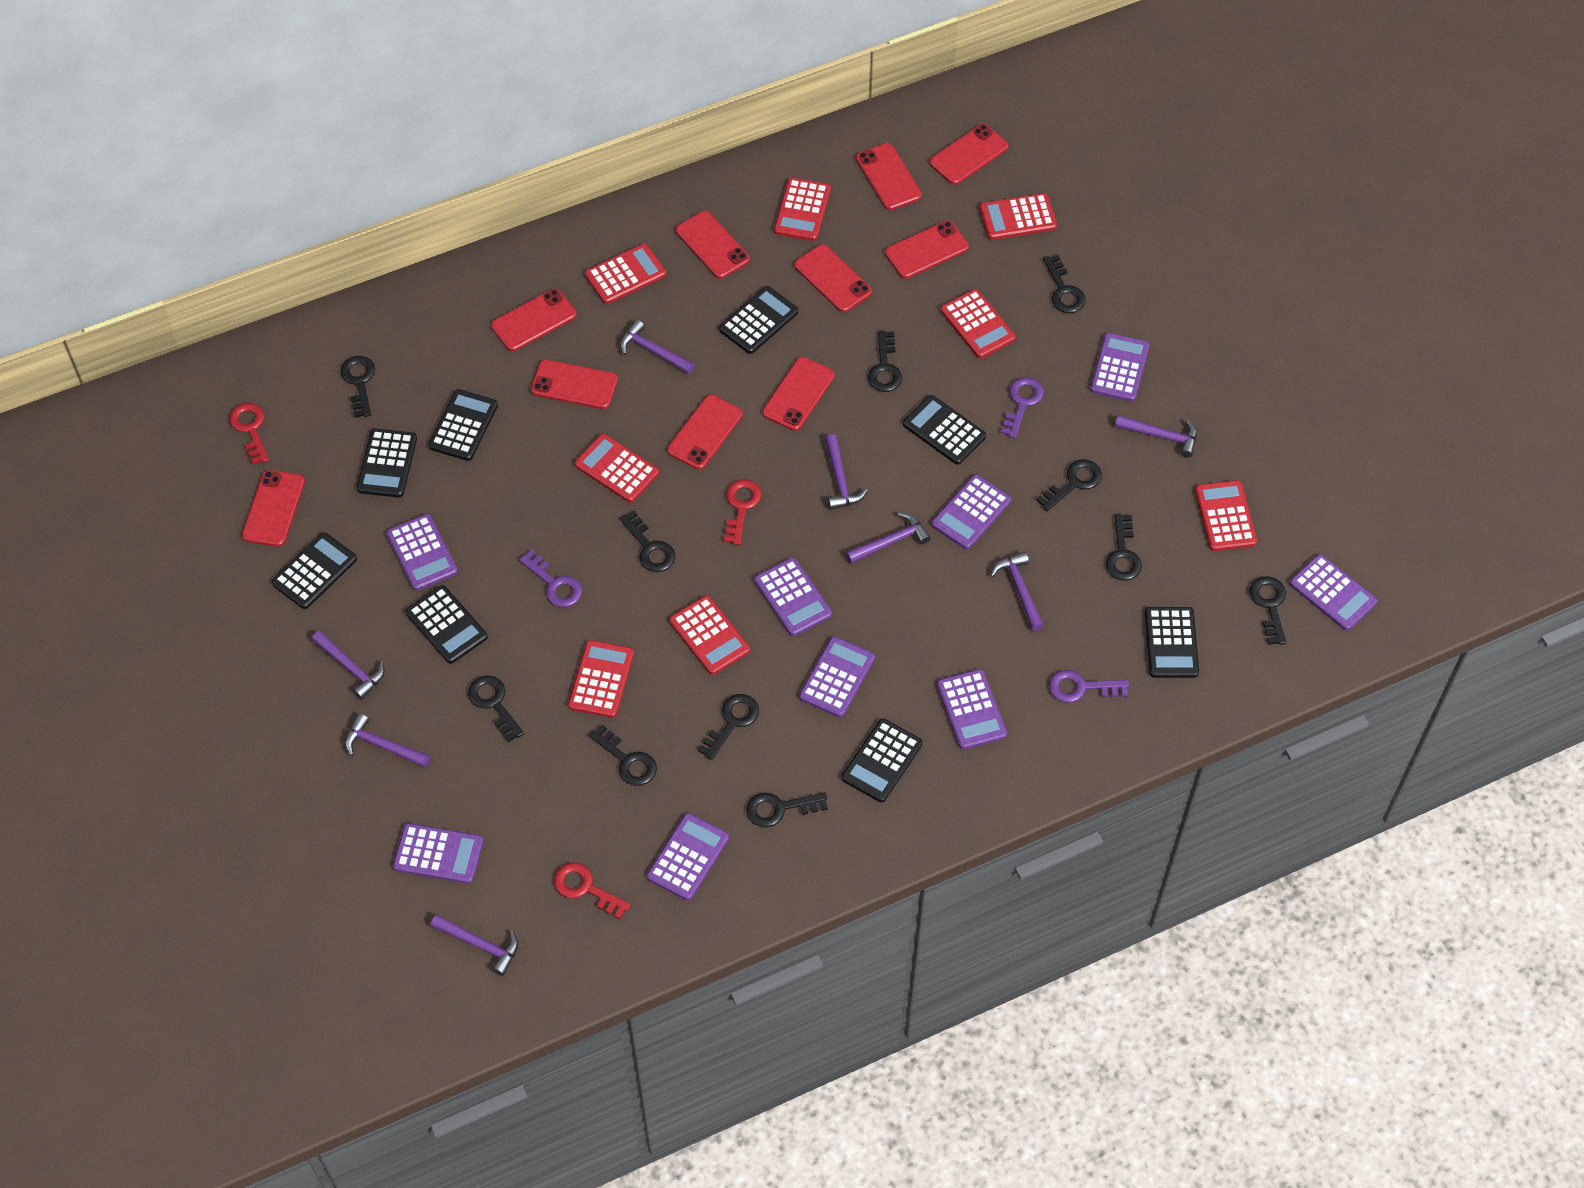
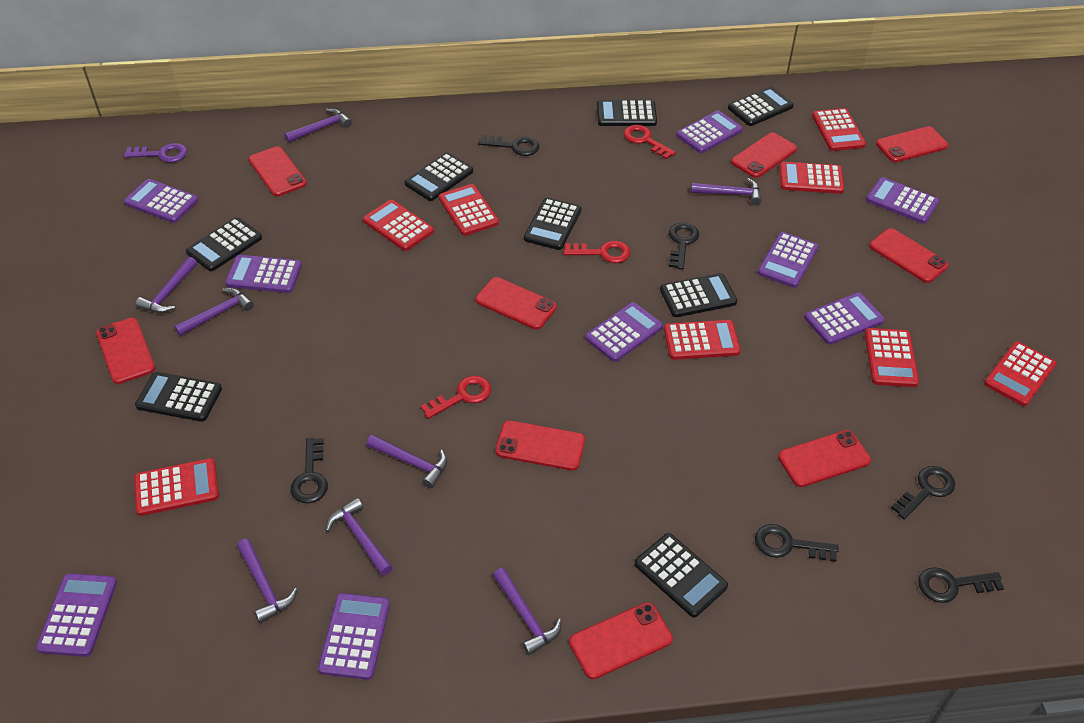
black key: 11 -> 6
purple key: 3 -> 1
red phone: 10 -> 9

